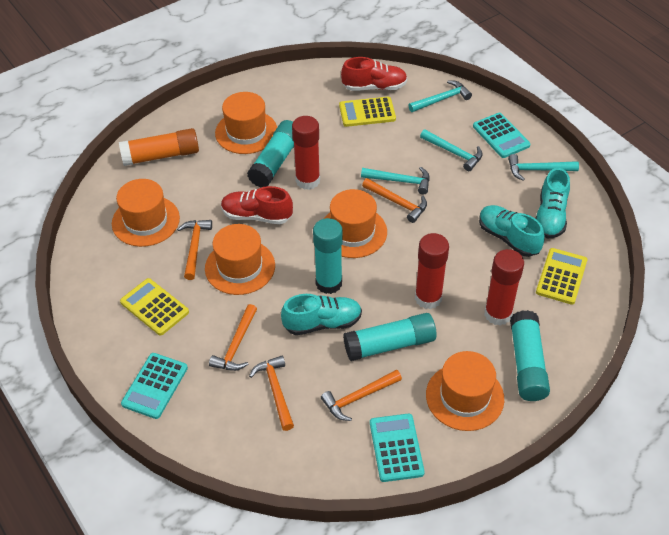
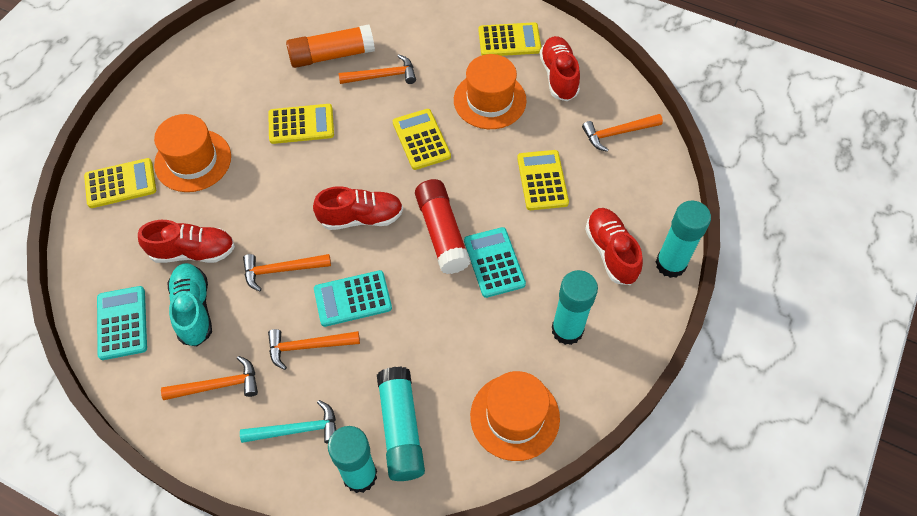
orange hat: 5 -> 3
red glue stick: 3 -> 1
red shoe: 2 -> 4
turquoise hammer: 4 -> 1
turquoise shoe: 3 -> 1
yellow calculator: 3 -> 5

